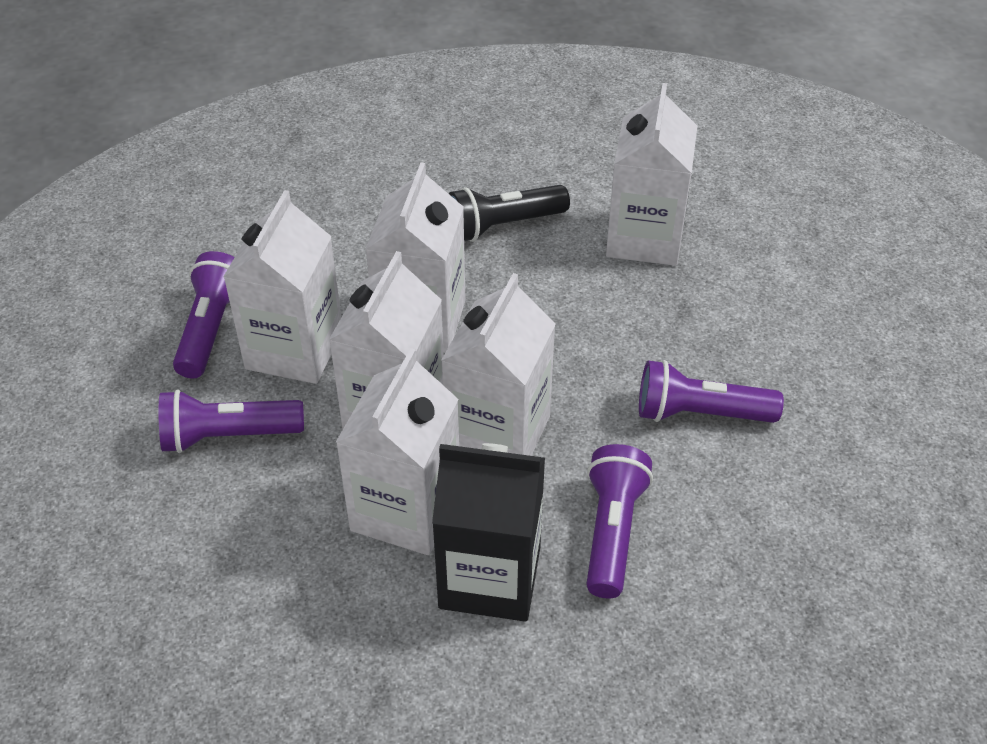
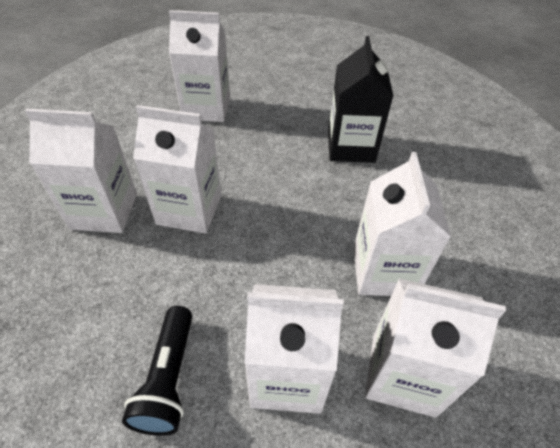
purple flashlight: 4 -> 0

